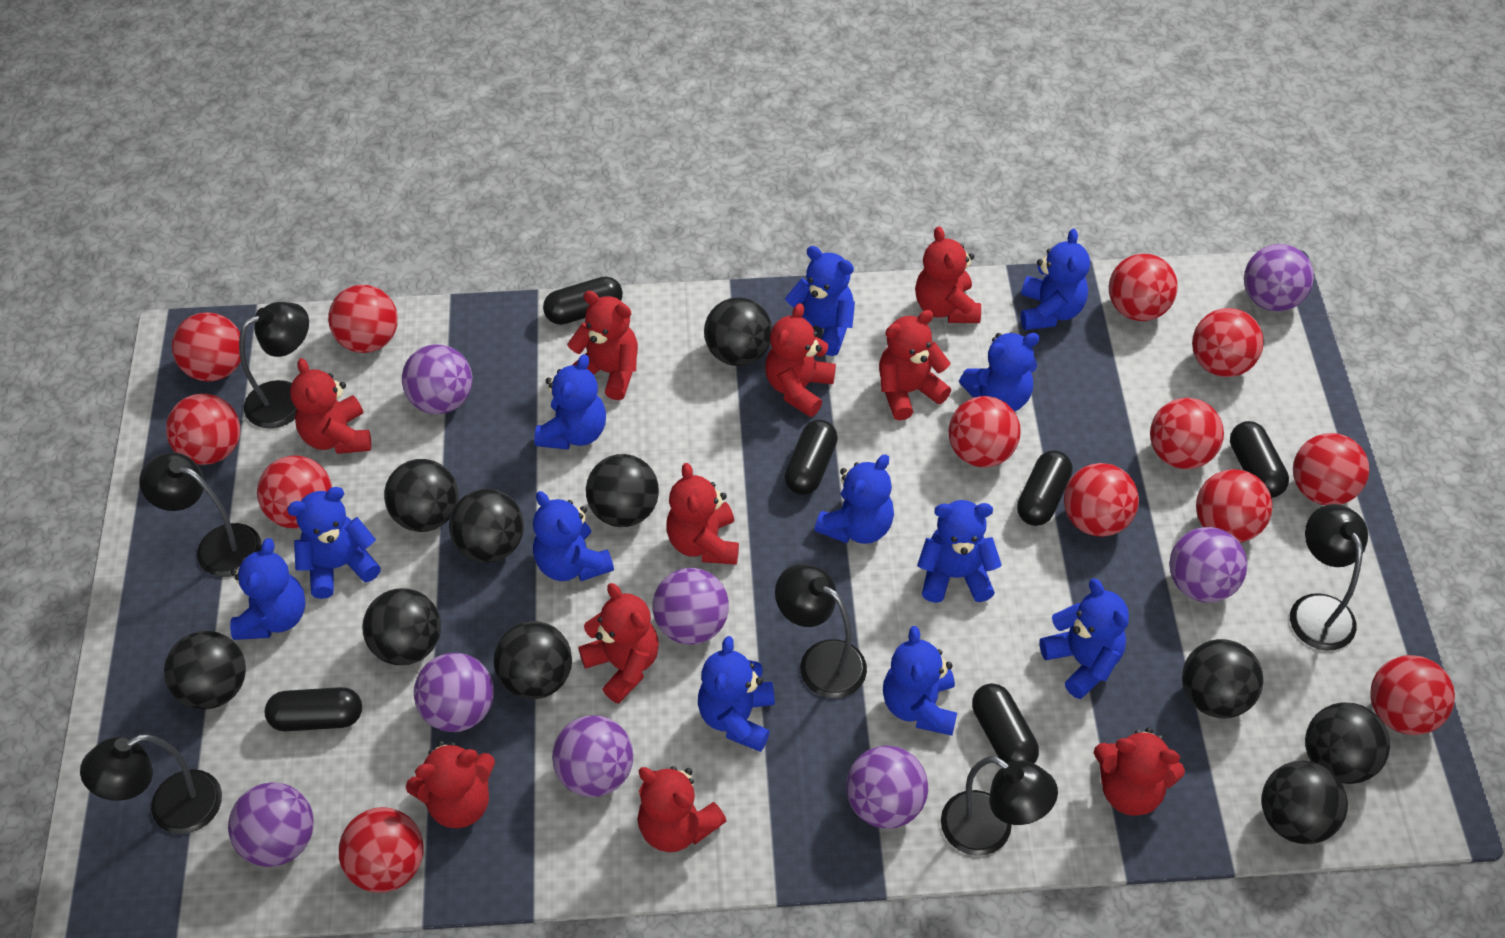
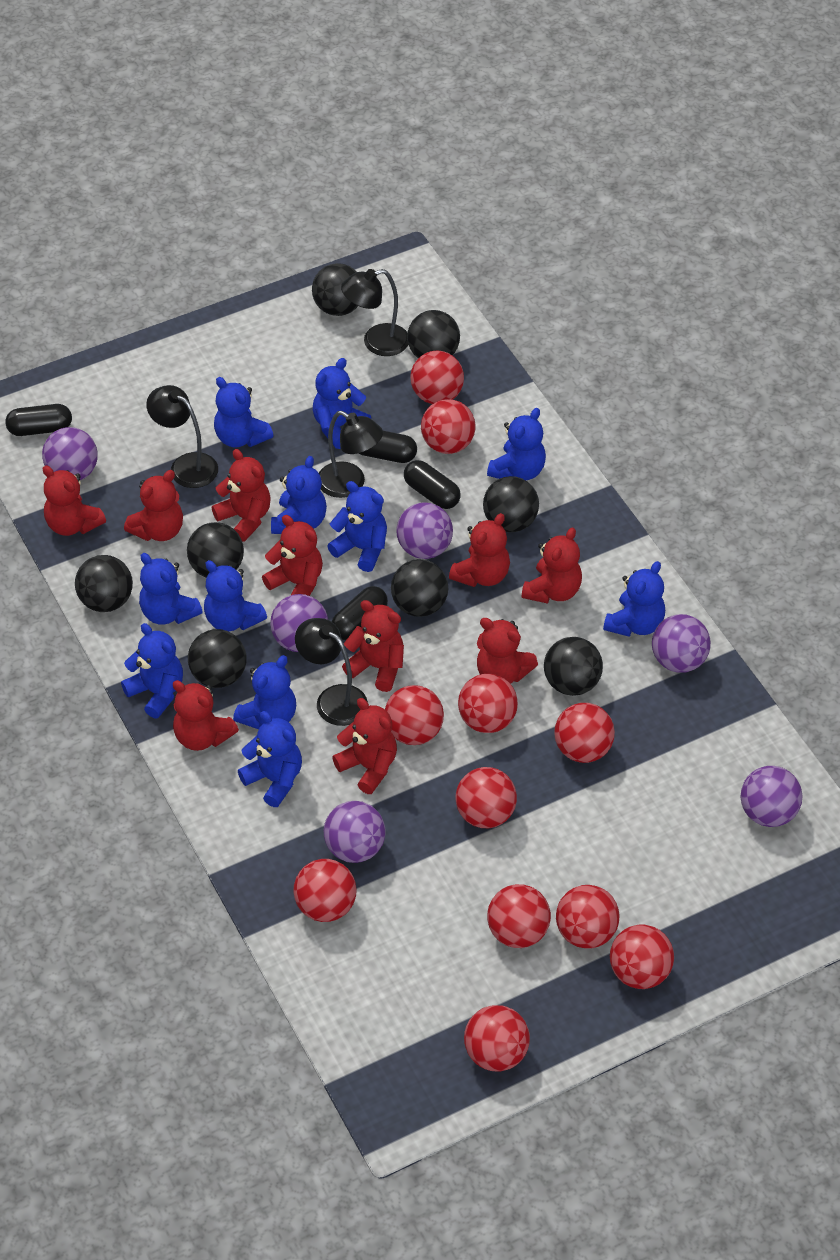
black ball: 10 -> 8
black capsule: 6 -> 4
black lamp: 6 -> 4
blue teddy bear: 12 -> 11
purple ball: 8 -> 6
red ball: 13 -> 11

